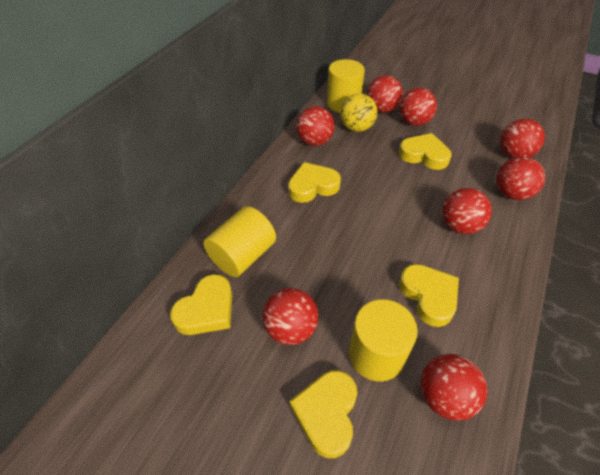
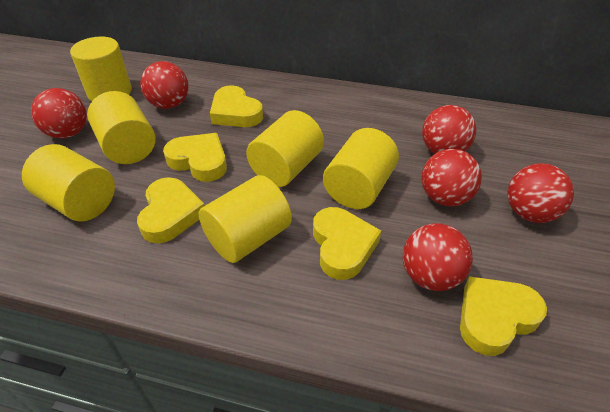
red ball: 8 -> 6
yellow ball: 1 -> 0
yellow cylinder: 3 -> 6

